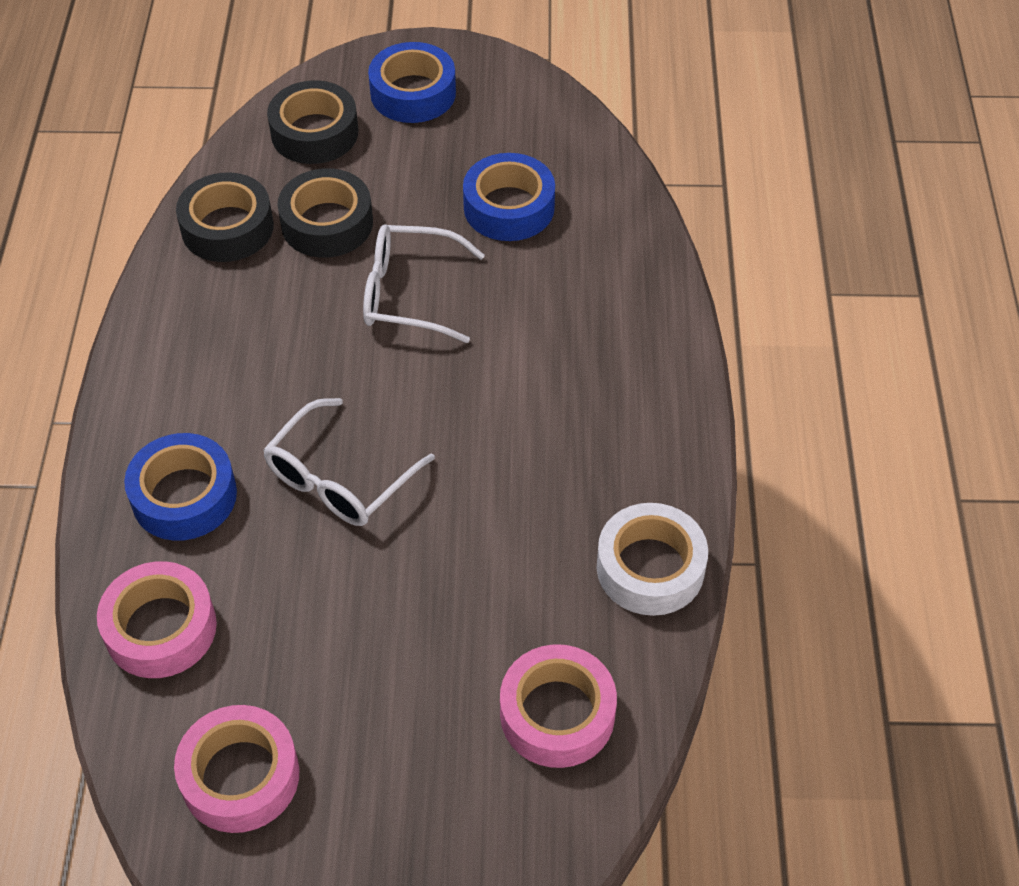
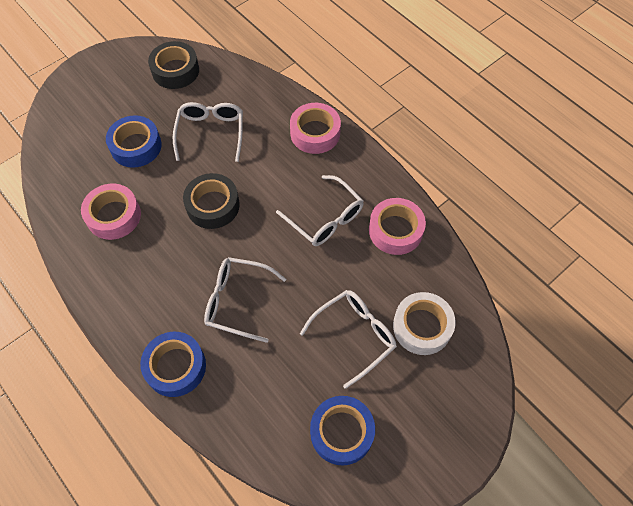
black tape: 3 -> 2
white glasses: 2 -> 4

